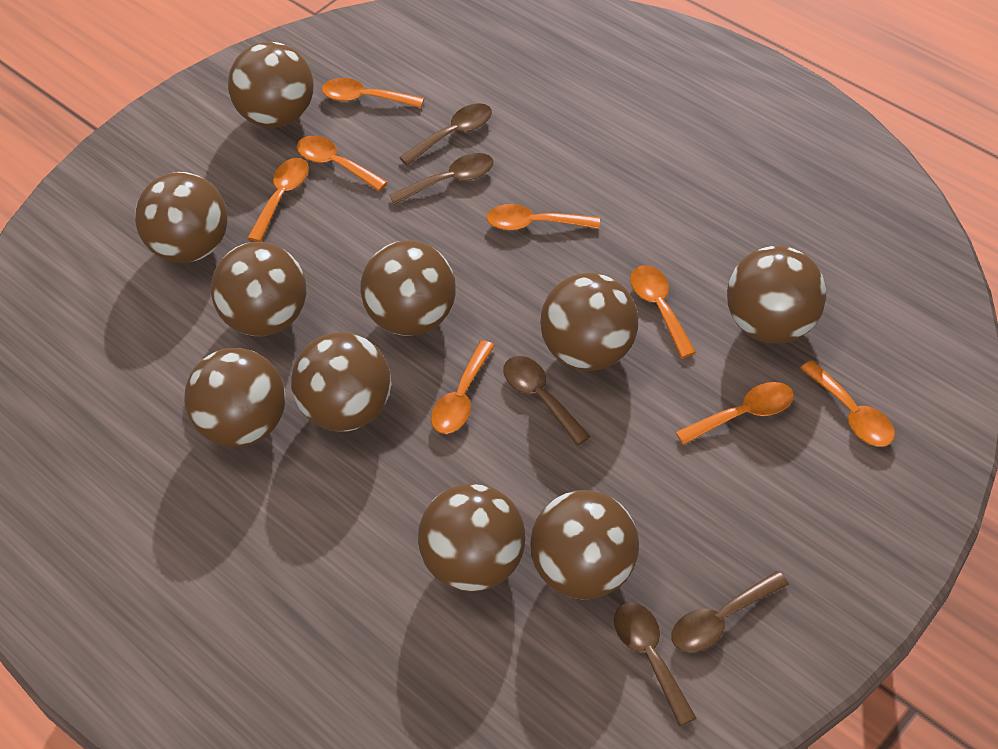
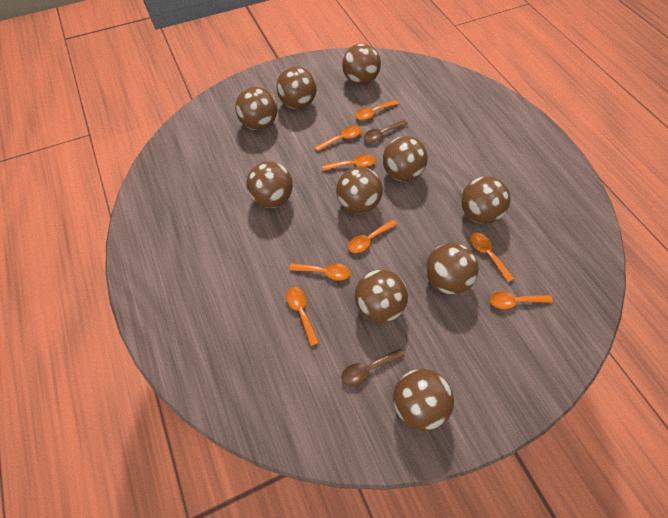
brown spoon: 5 -> 2

